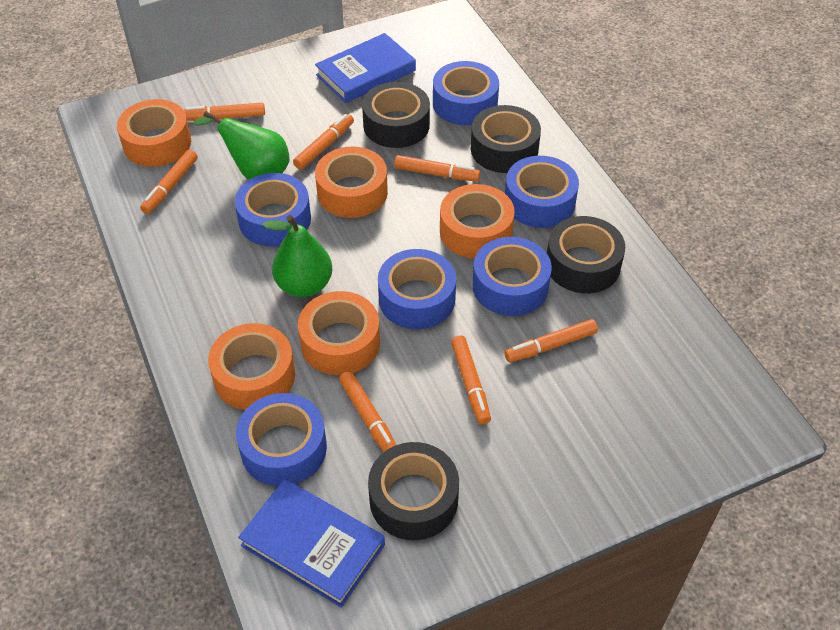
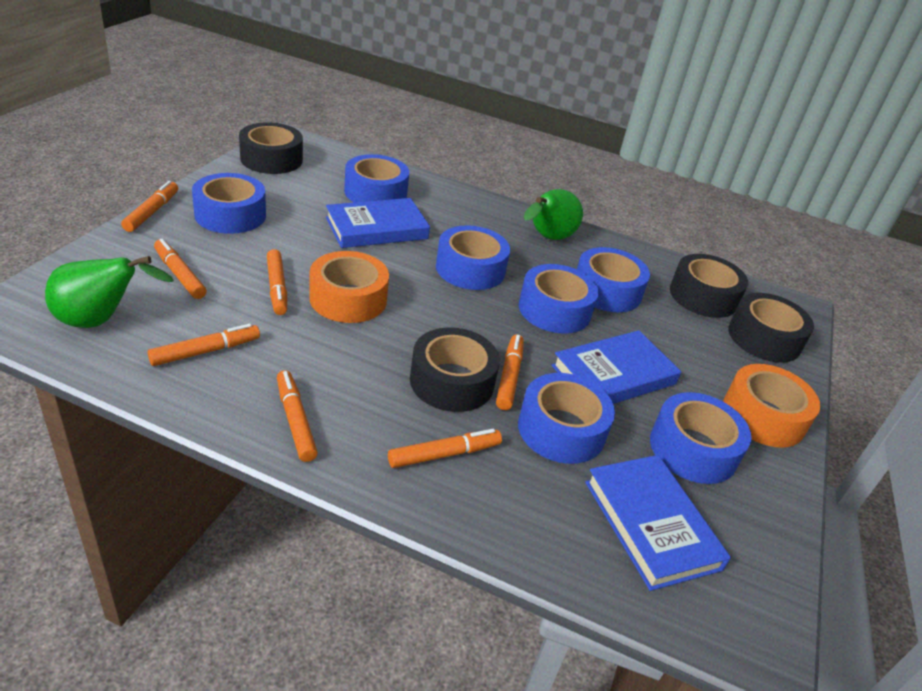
blue book: 2 -> 3
blue tape: 6 -> 7
orange tape: 5 -> 2

